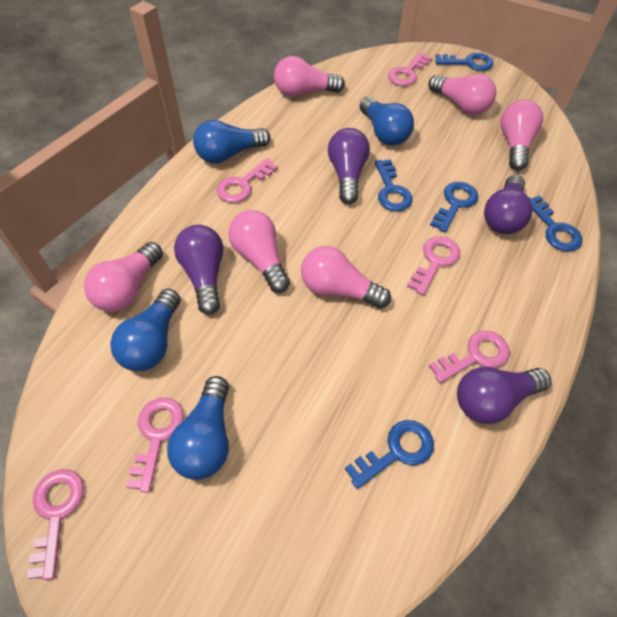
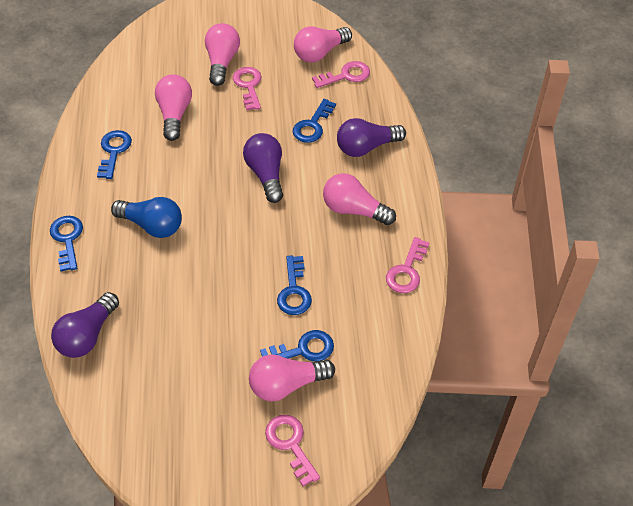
blue light bulb: 4 -> 1
pink key: 6 -> 4
pink light bulb: 6 -> 5
purple light bulb: 4 -> 3

